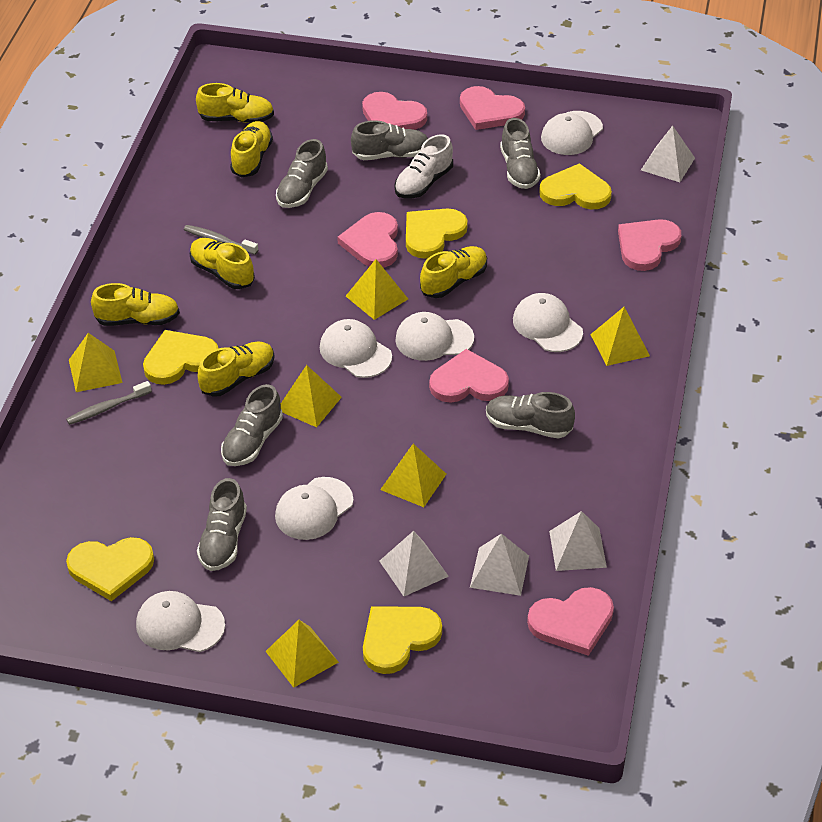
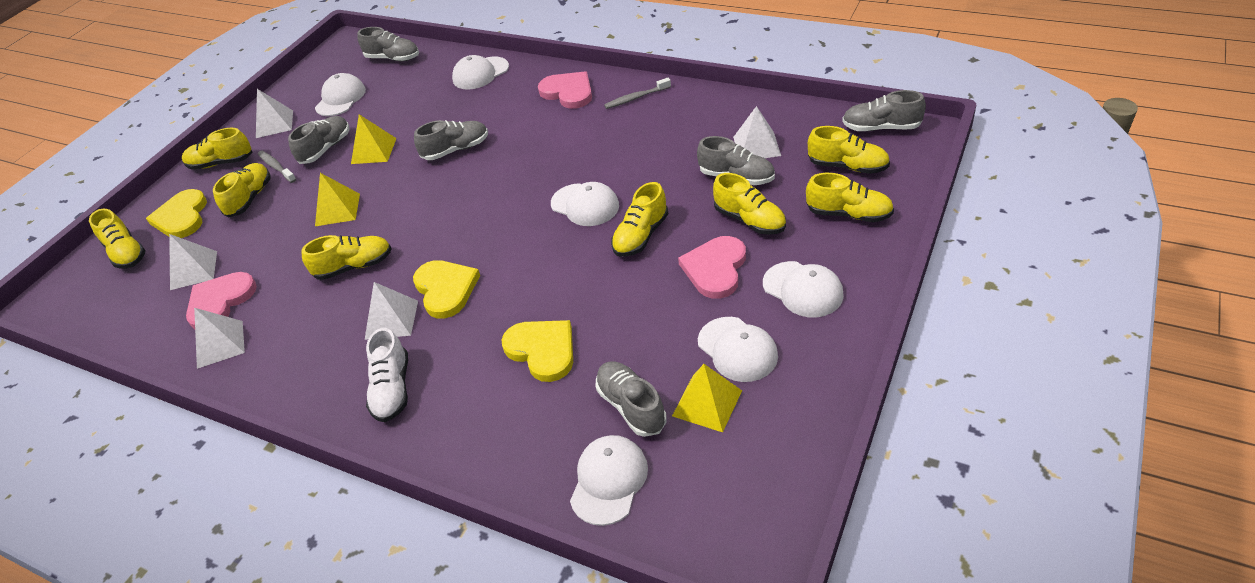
pink heart: 6 -> 3
white pyramid: 4 -> 5
yellow heart: 5 -> 3
yellow pyramid: 6 -> 3
yellow shoe: 6 -> 8

